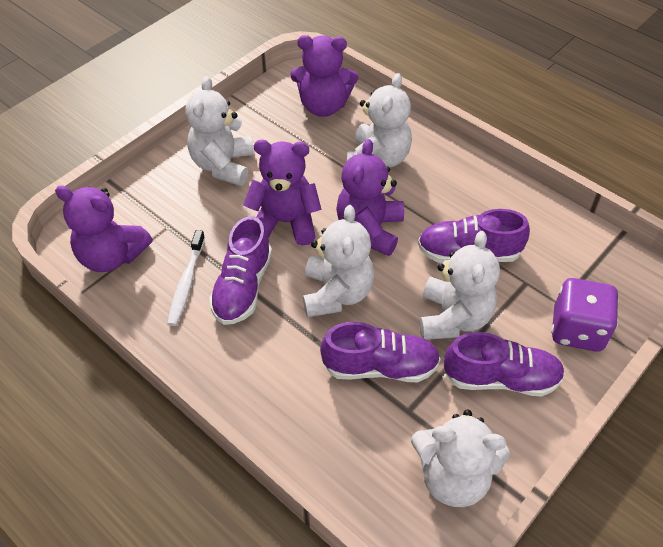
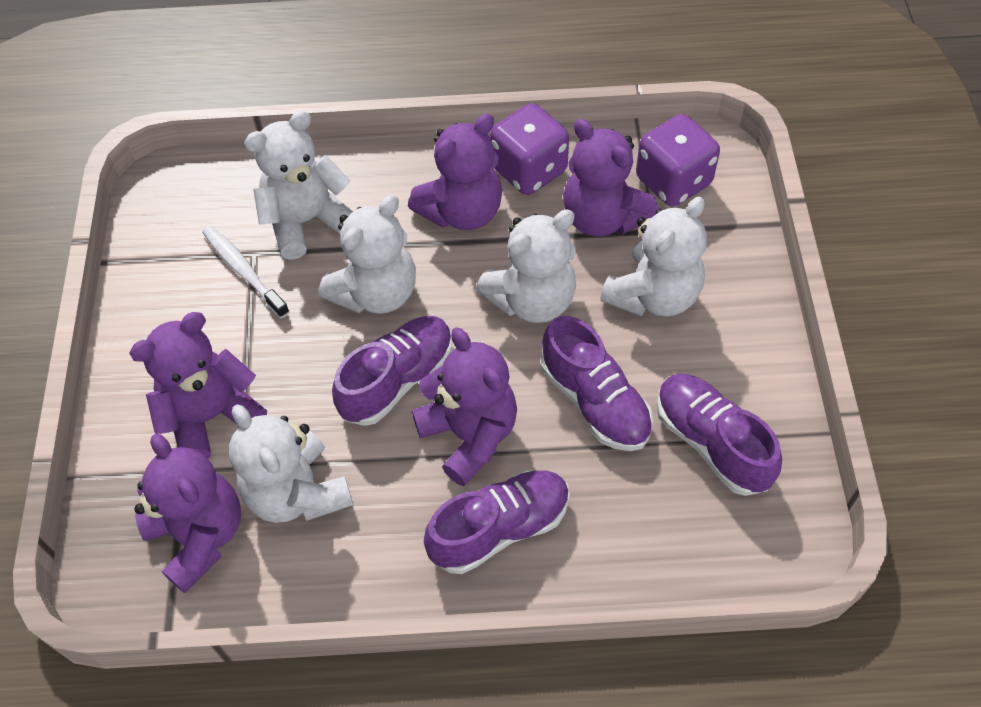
purple dice: 1 -> 2
purple teddy bear: 4 -> 5

